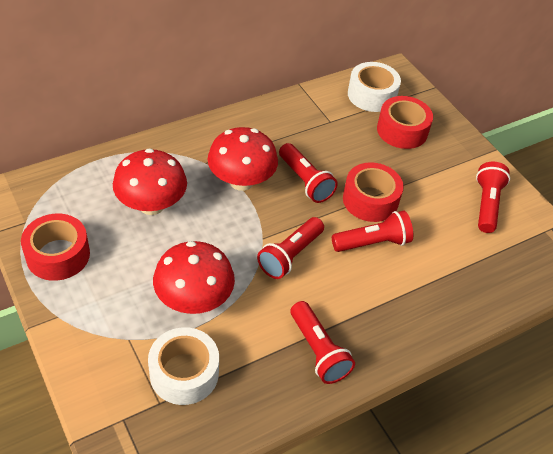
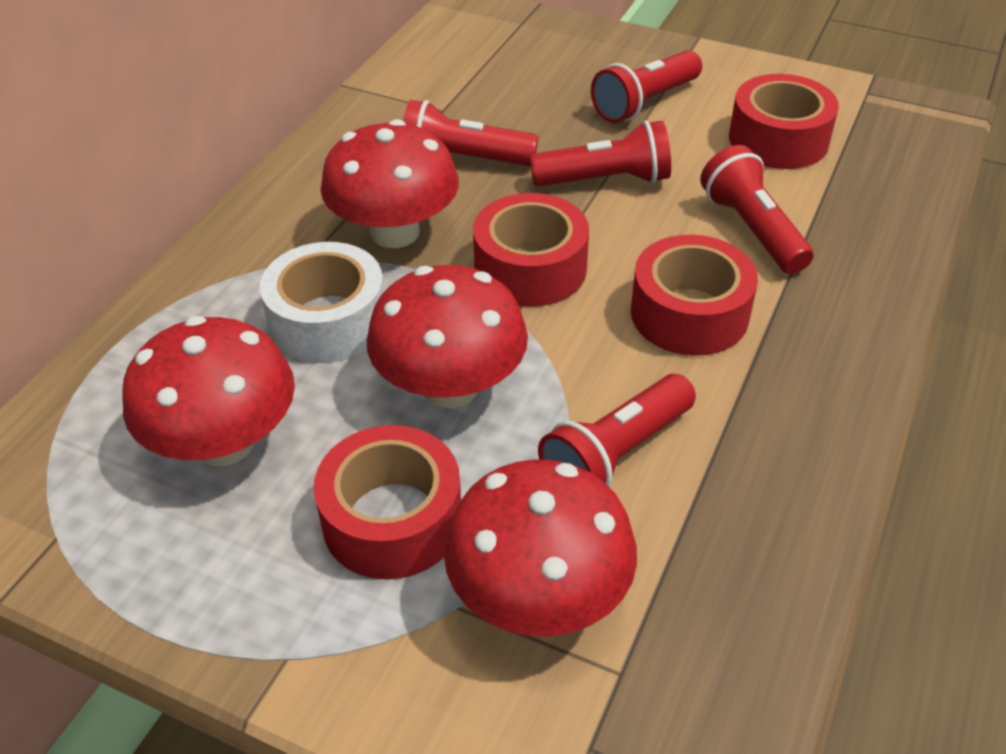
red mushroom: 3 -> 4
red tape: 3 -> 4
white tape: 2 -> 1

